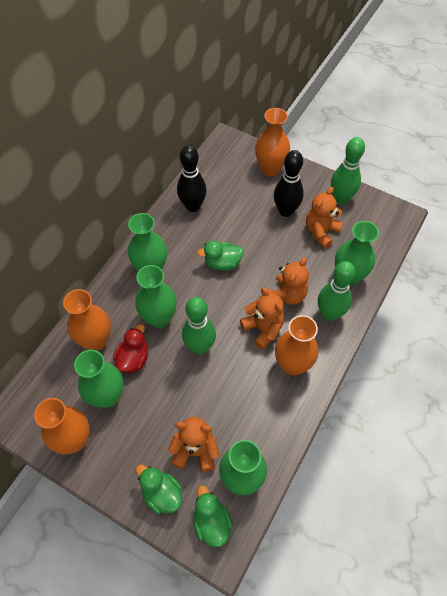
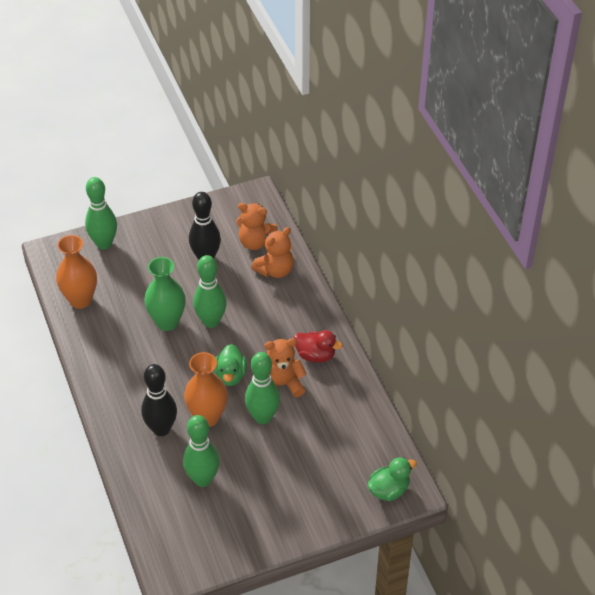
green bowling pin: 3 -> 4
green duck: 3 -> 2
green vase: 5 -> 1
orange teddy bear: 4 -> 3
orange vase: 4 -> 2

